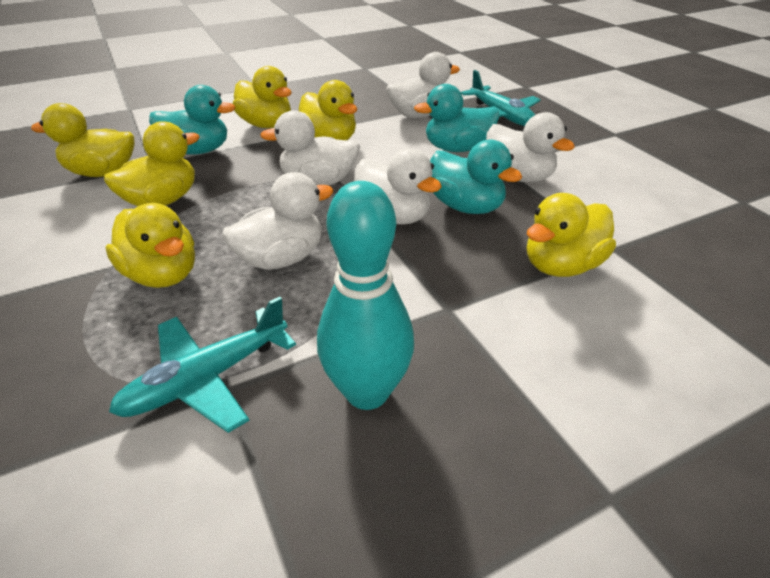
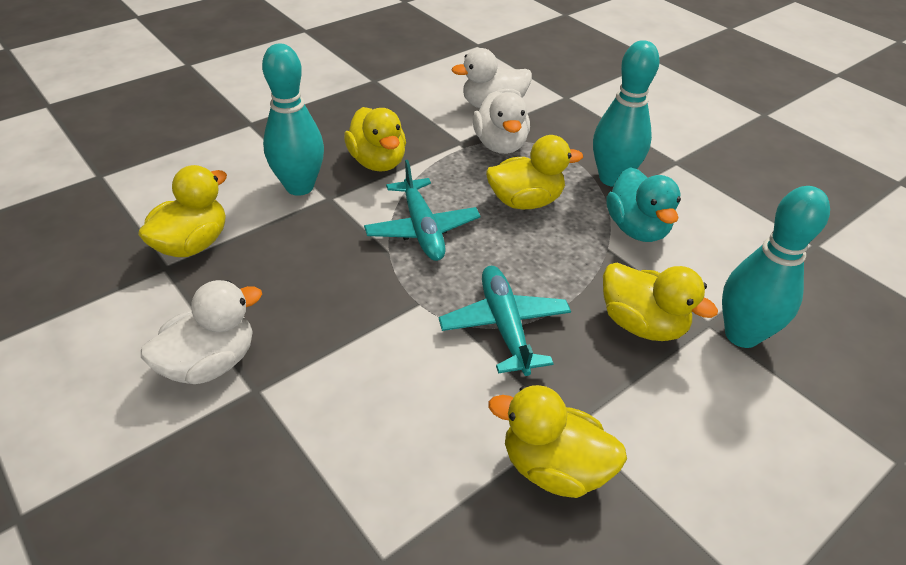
turquoise bowling pin: 1 -> 3
turquoise duck: 3 -> 1
white duck: 5 -> 3
yellow duck: 6 -> 5

